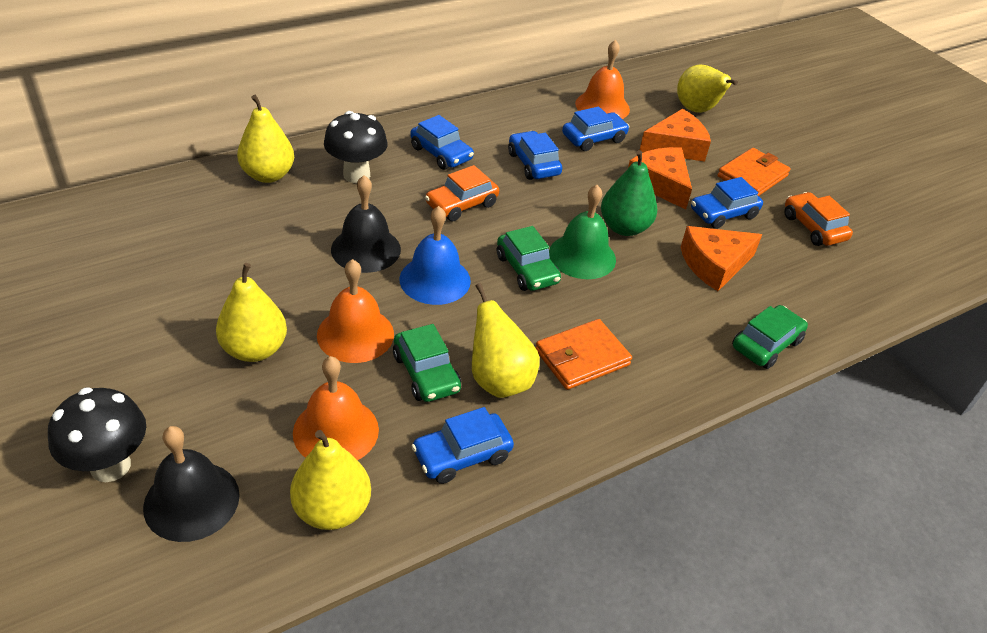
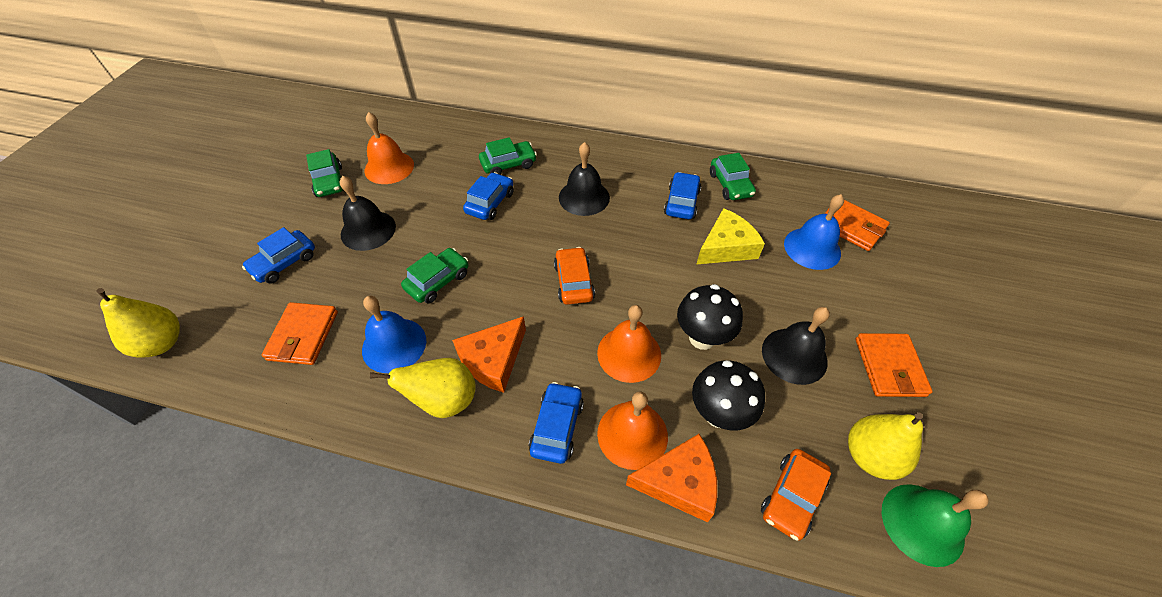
black bell: 2 -> 3
blue bell: 1 -> 2
blue car: 5 -> 4
green car: 3 -> 4
green pear: 1 -> 0
orange cheese: 3 -> 2
orange wallet: 2 -> 3
yellow cheese: 0 -> 1
yellow pear: 5 -> 3

